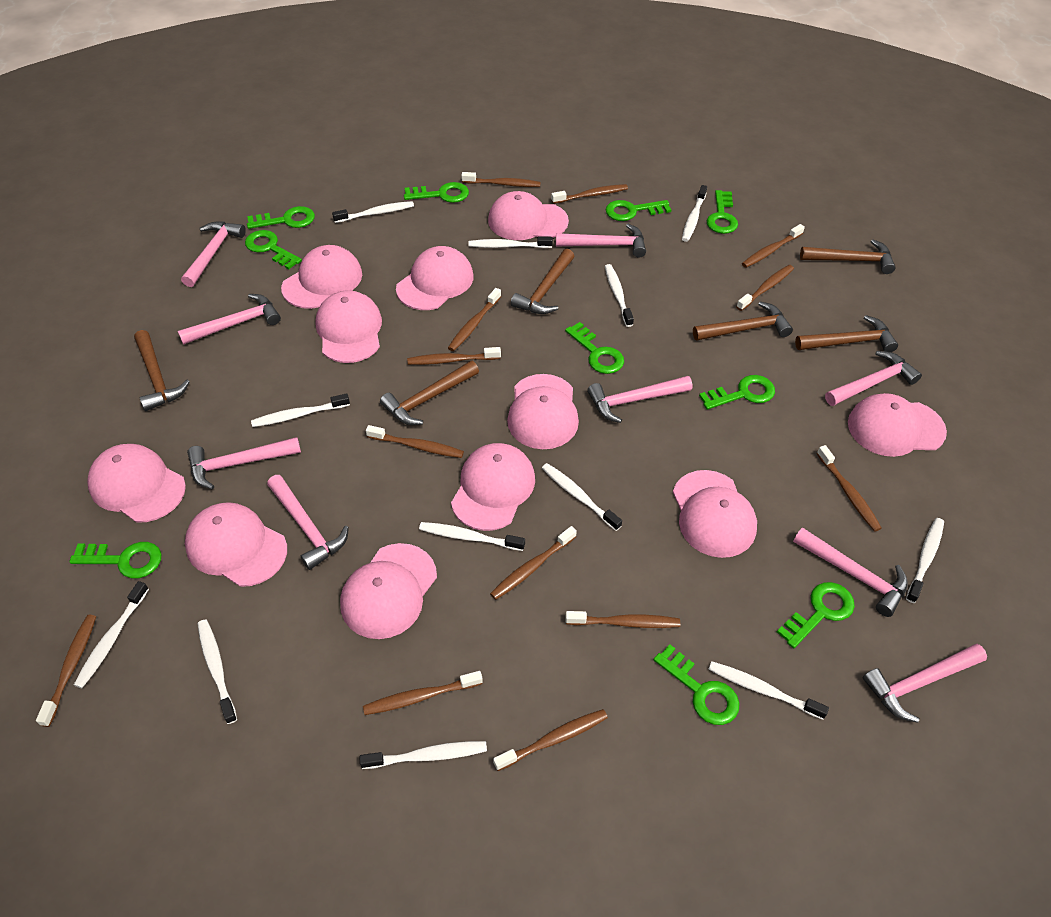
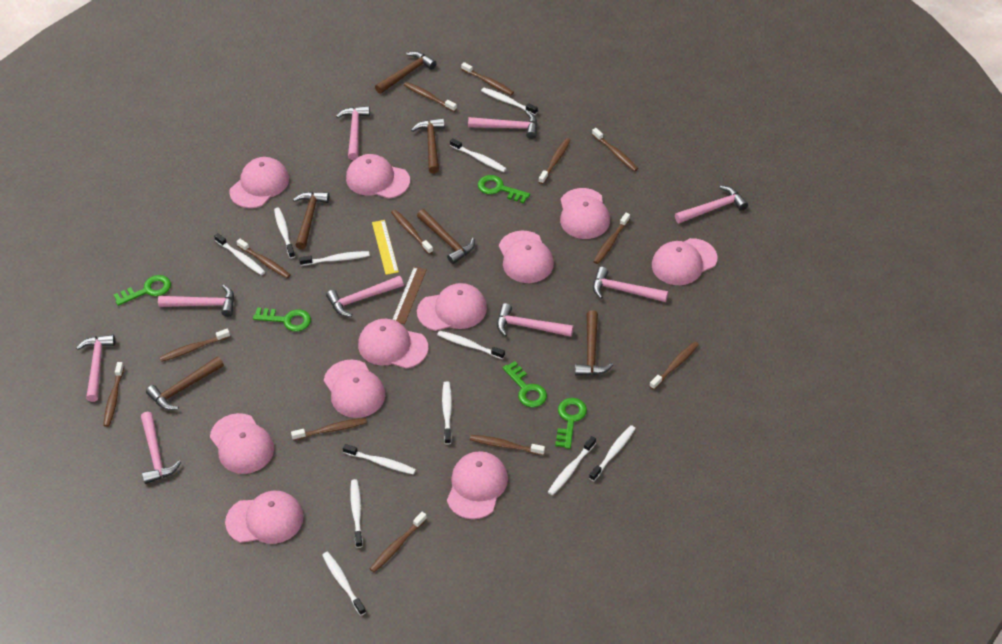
brown ruler: 0 -> 1
green key: 10 -> 5
yellow ruler: 0 -> 1

